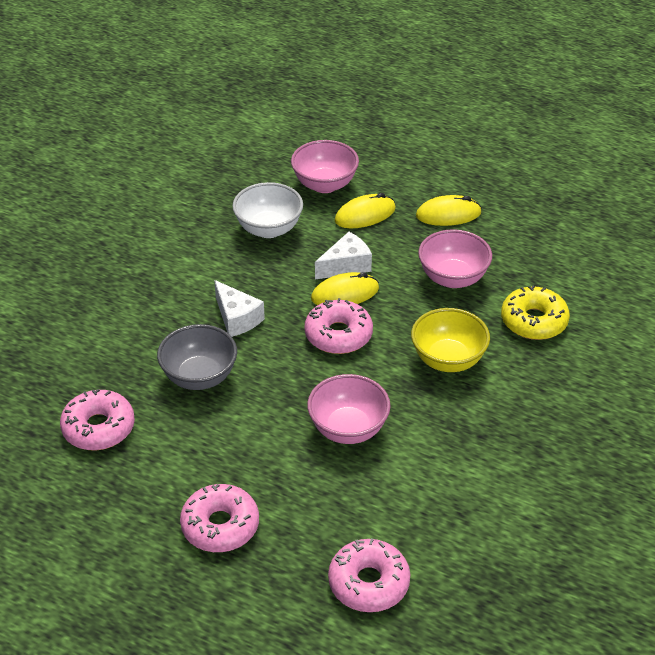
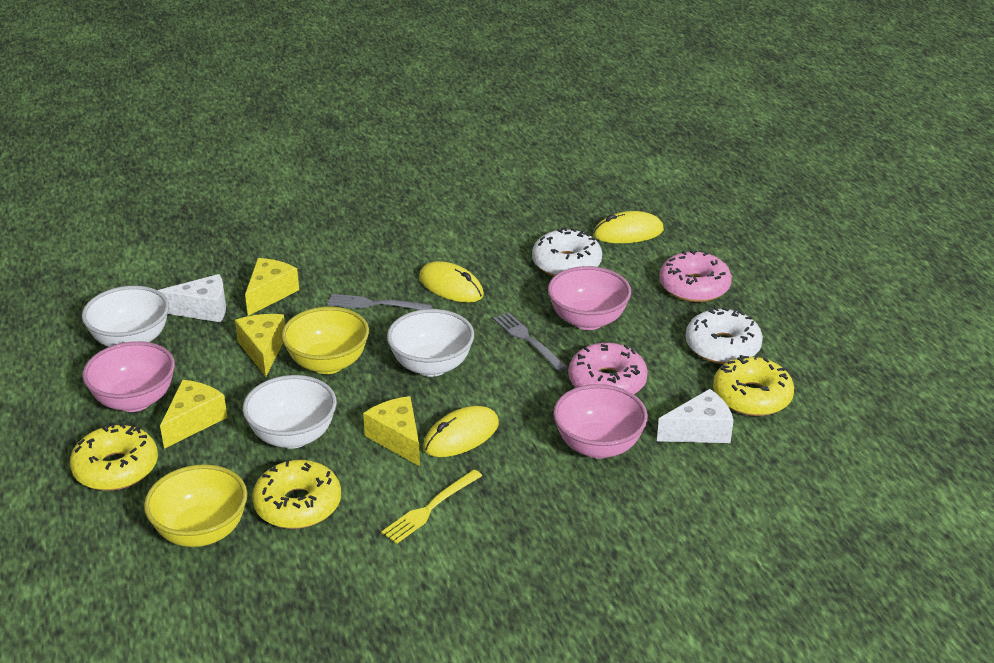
grey bowl: 1 -> 0
grey fork: 0 -> 2
pink donut: 4 -> 2
white bowl: 1 -> 3
white donut: 0 -> 2
yellow bowl: 1 -> 2
yellow cheese: 0 -> 4
yellow donut: 1 -> 3
yellow fork: 0 -> 1

